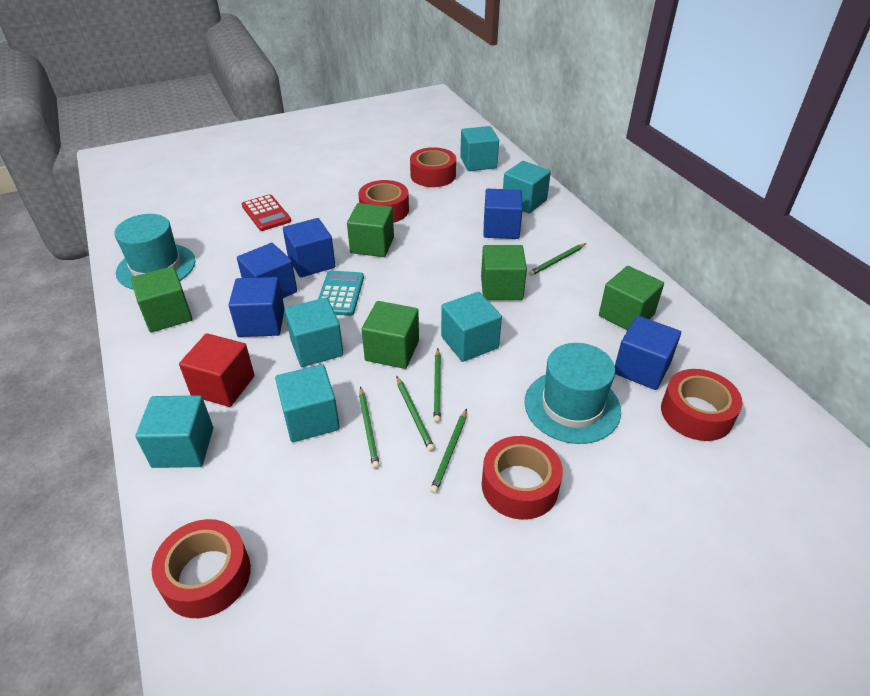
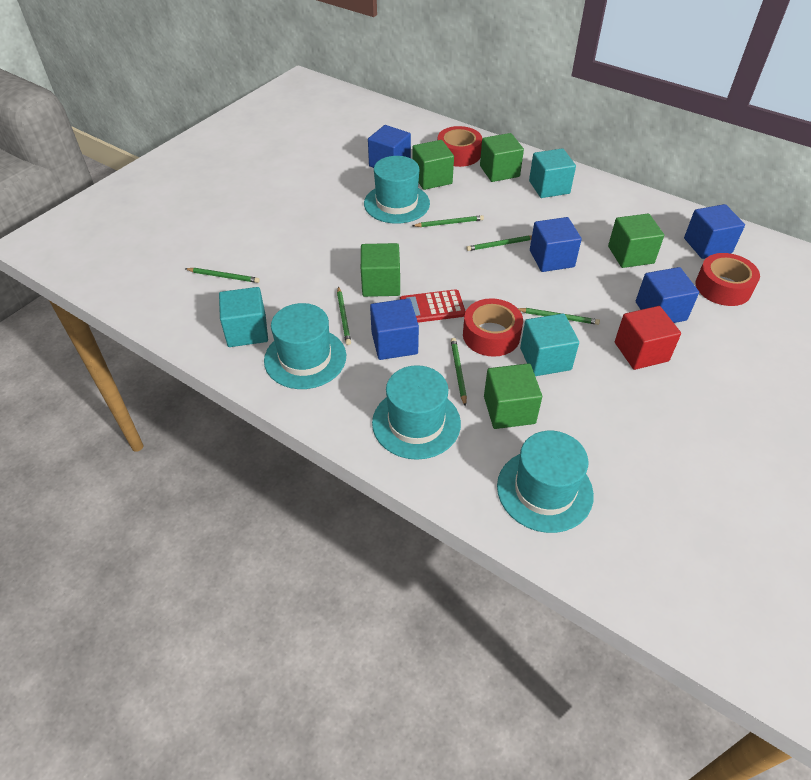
green pencil: 5 -> 6
red tape: 5 -> 3
turquoise calculator: 1 -> 0
turquoise cube: 6 -> 3
turquoise hat: 2 -> 4

